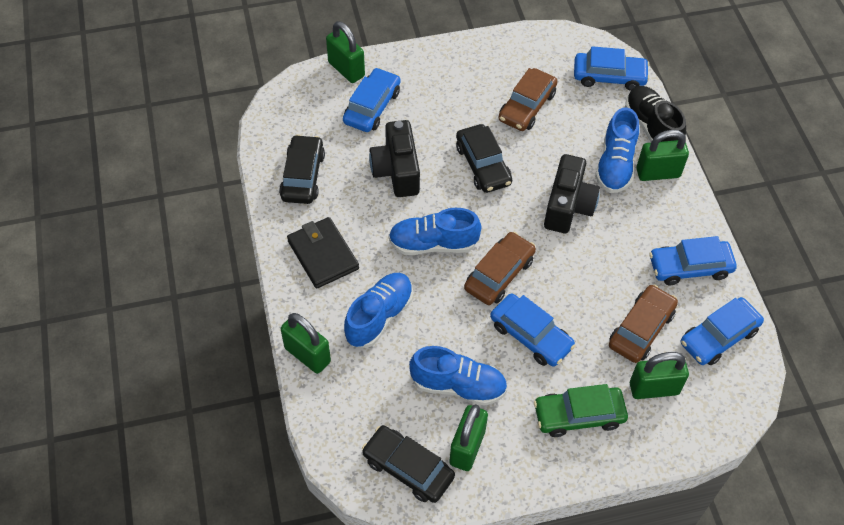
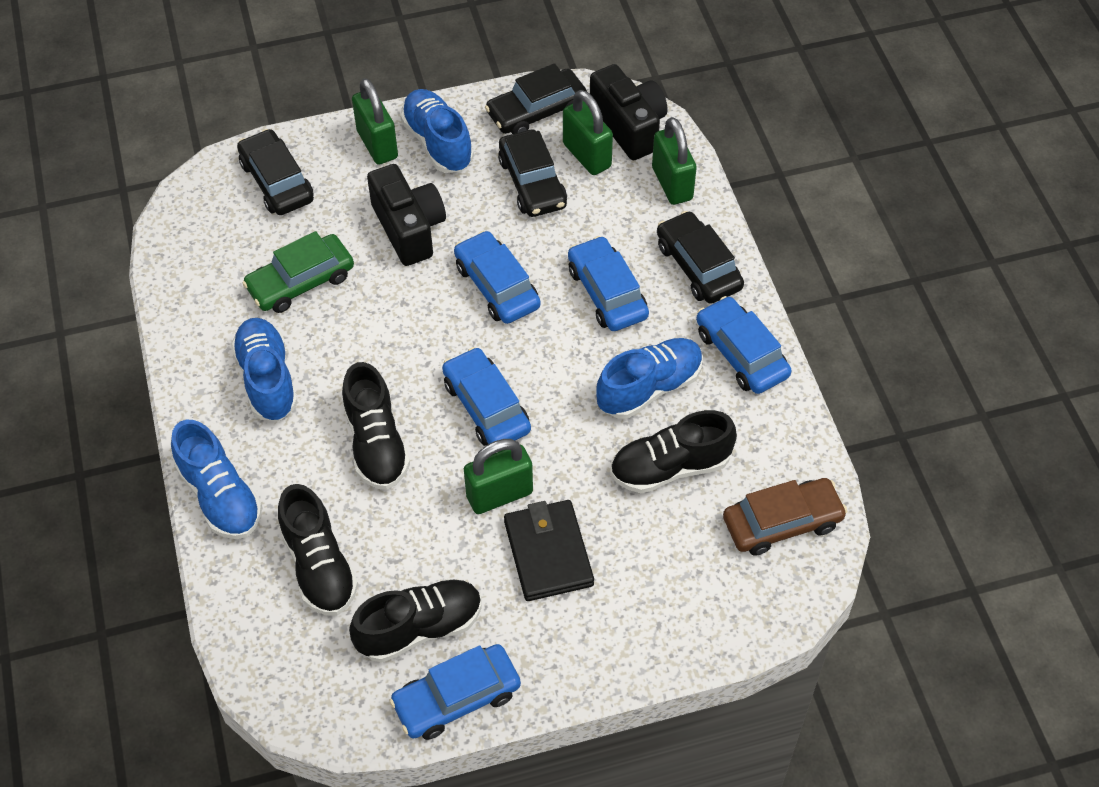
black car: 3 -> 4
black shoe: 1 -> 4
brown car: 3 -> 1
green padlock: 5 -> 4

